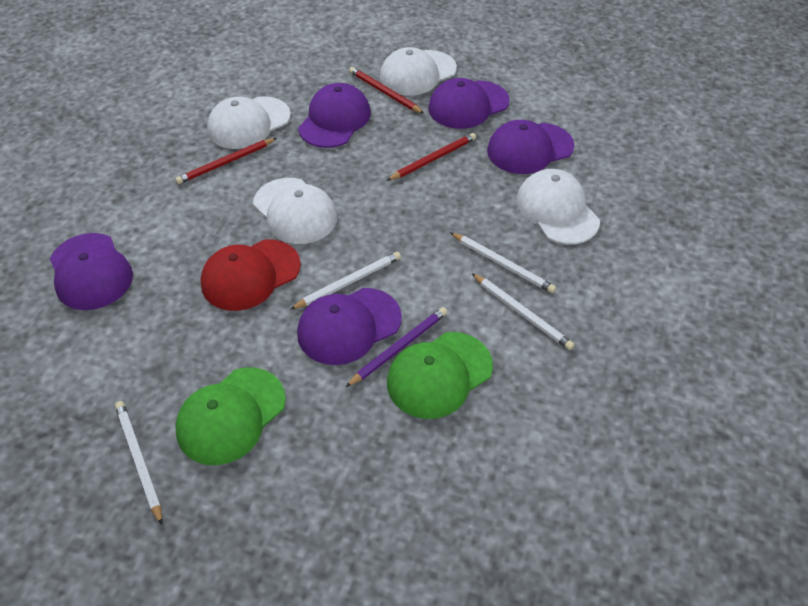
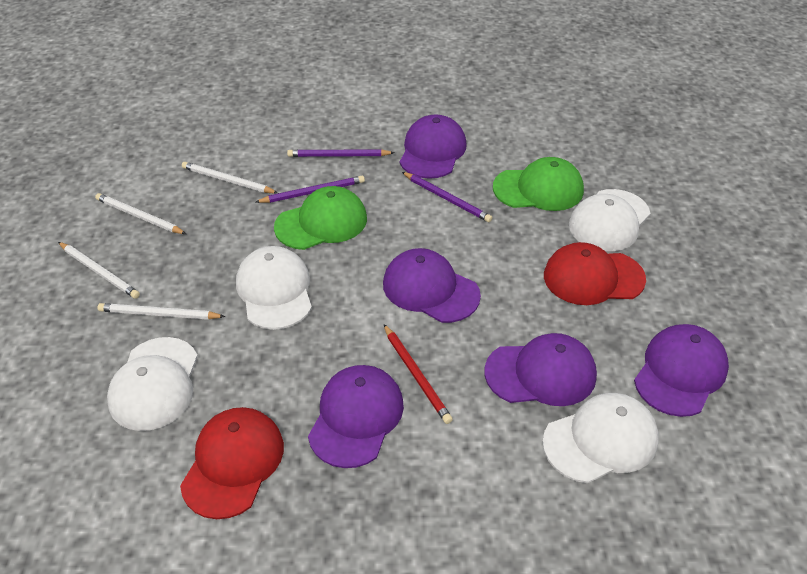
purple pencil: 1 -> 3
red cap: 1 -> 2
red pencil: 3 -> 1

